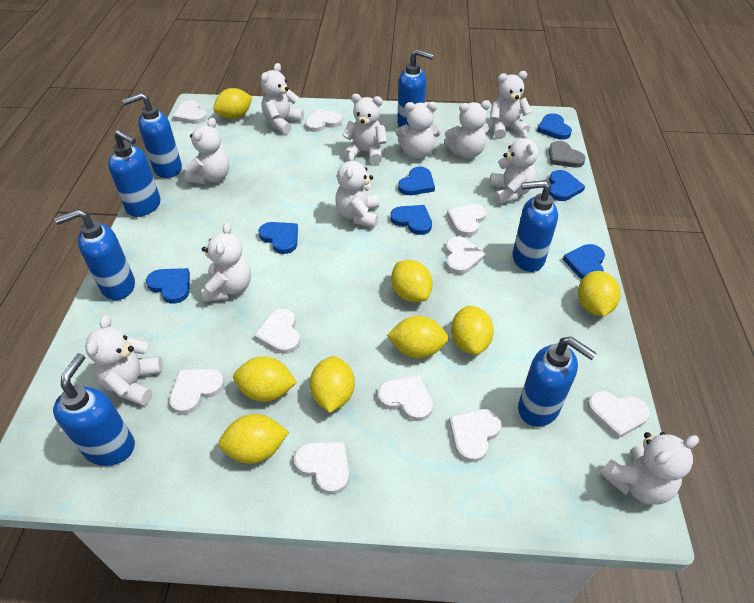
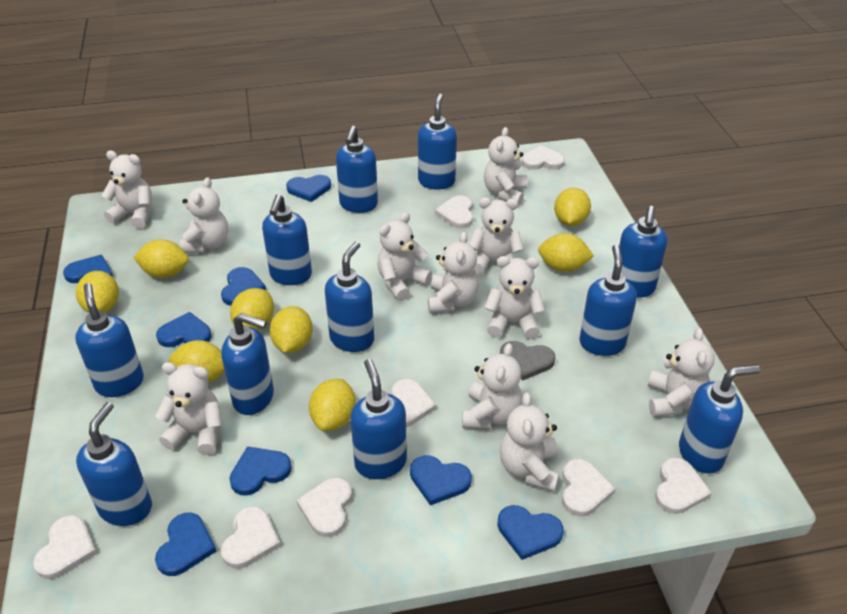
blue heart: 7 -> 8
blue soap dispenser: 7 -> 11
white heart: 10 -> 8

